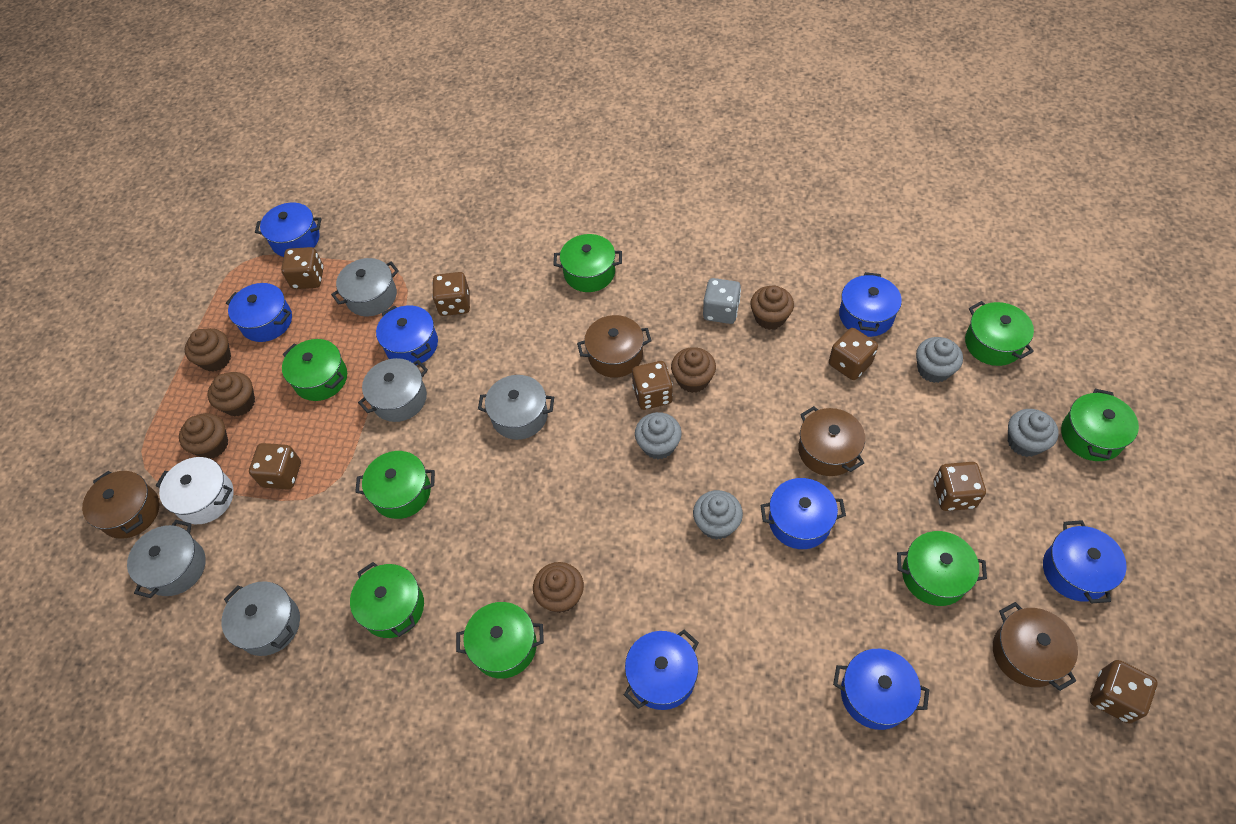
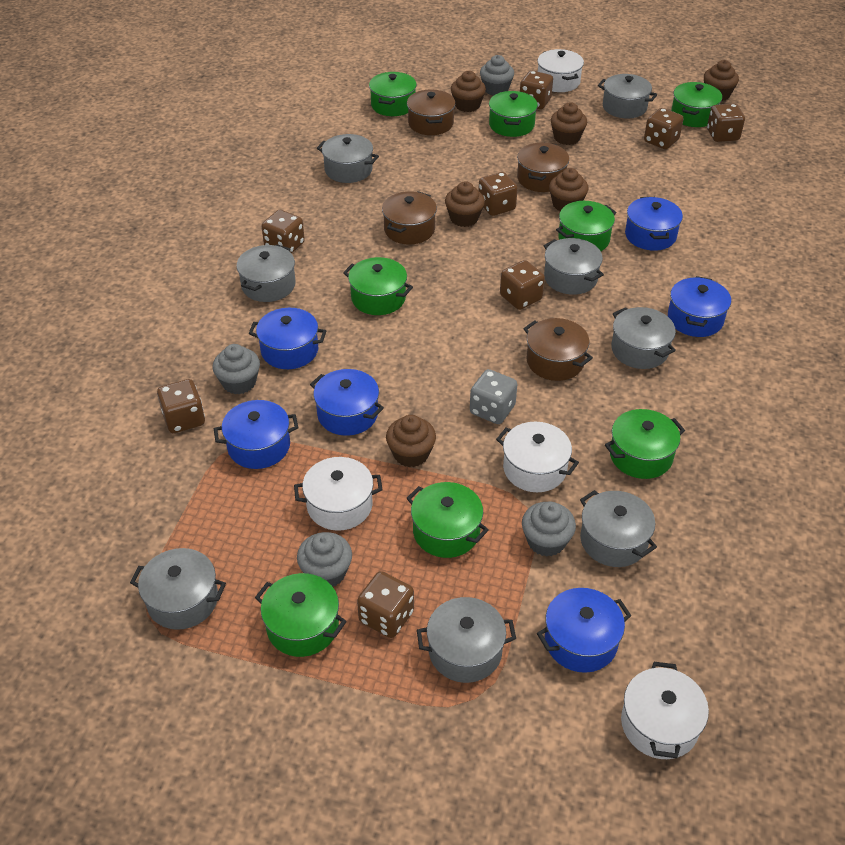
blue pot: 8 -> 6
brown dice: 7 -> 8
grey pot: 5 -> 8
white pot: 1 -> 4

